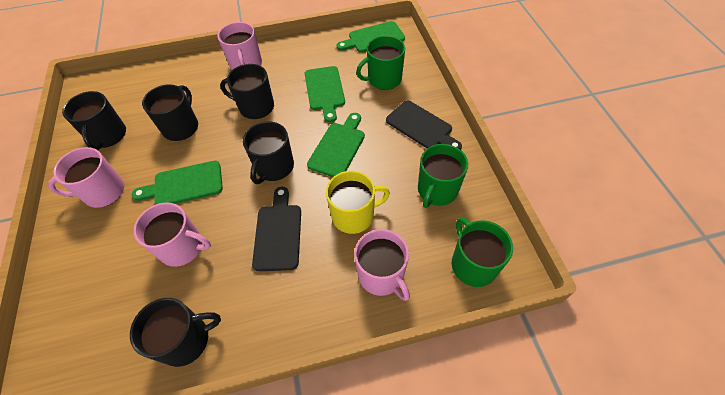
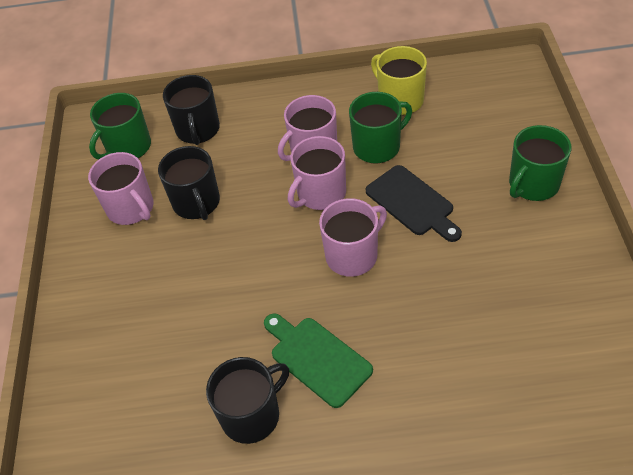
black cutting board: 2 -> 1
black mug: 5 -> 3
green cutting board: 4 -> 1

